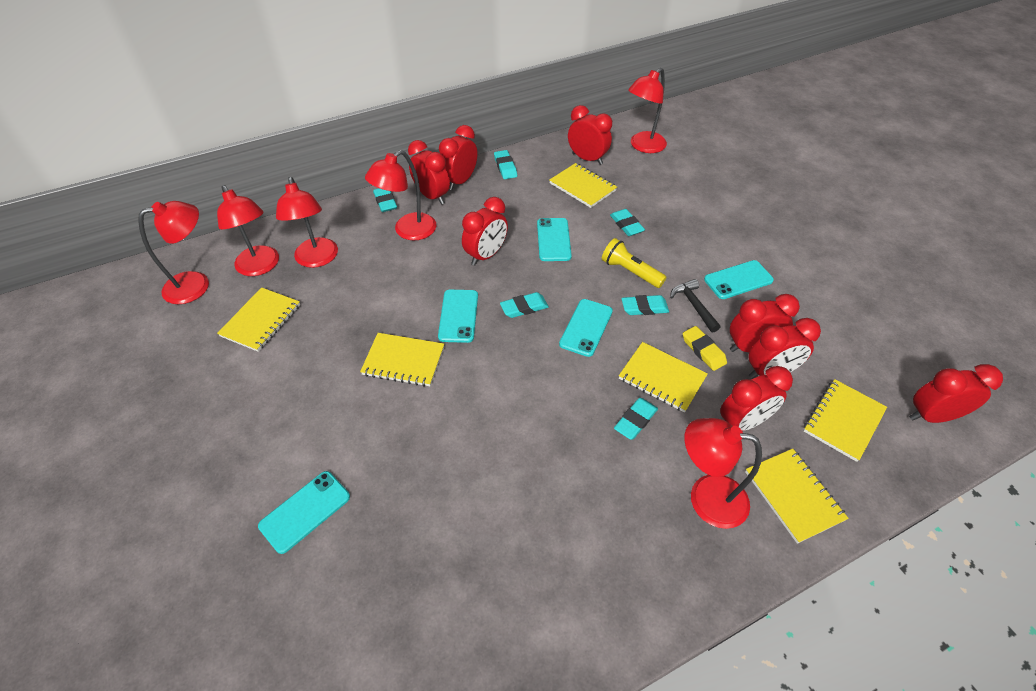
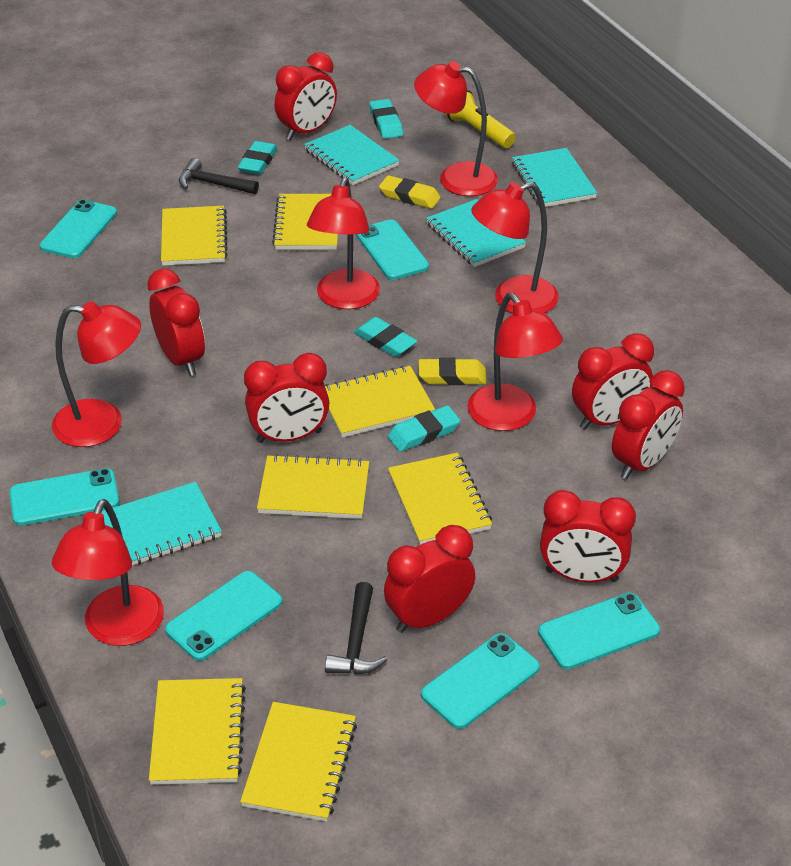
black hammer: 1 -> 2
red clock: 8 -> 7
turquoise eraser: 6 -> 4
turquoise notebook: 0 -> 4
turquoise phone: 5 -> 6
yellow eraser: 1 -> 2
yellow notebook: 6 -> 7

